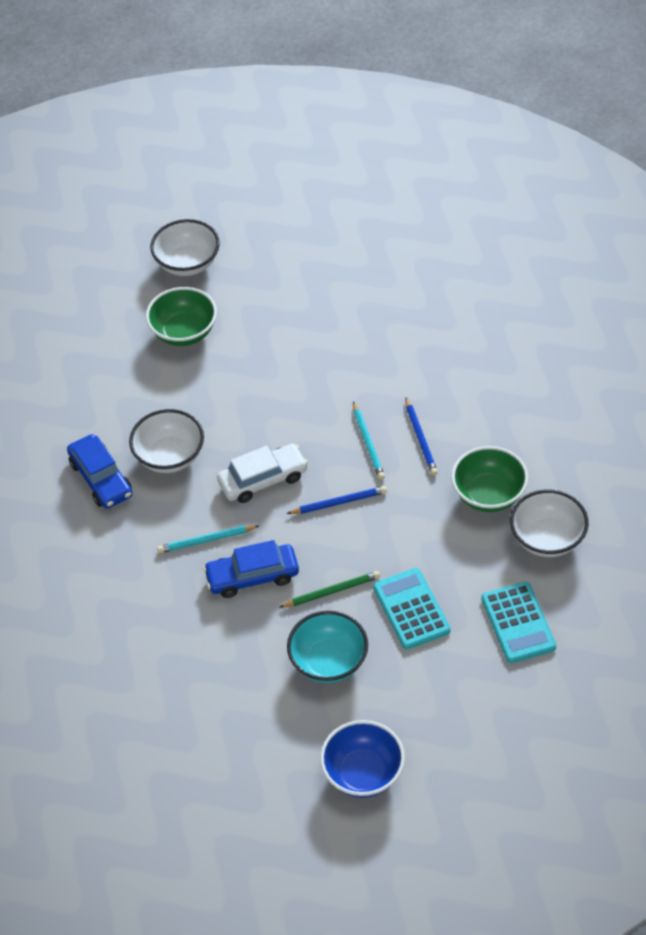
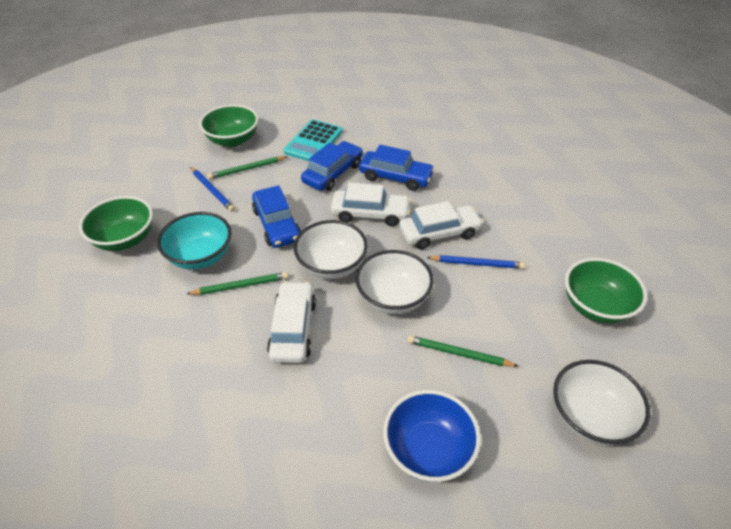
blue car: 2 -> 3
green bowl: 2 -> 3
green pencil: 1 -> 3
turquoise calculator: 2 -> 1
turquoise pencil: 2 -> 0
white car: 1 -> 3

